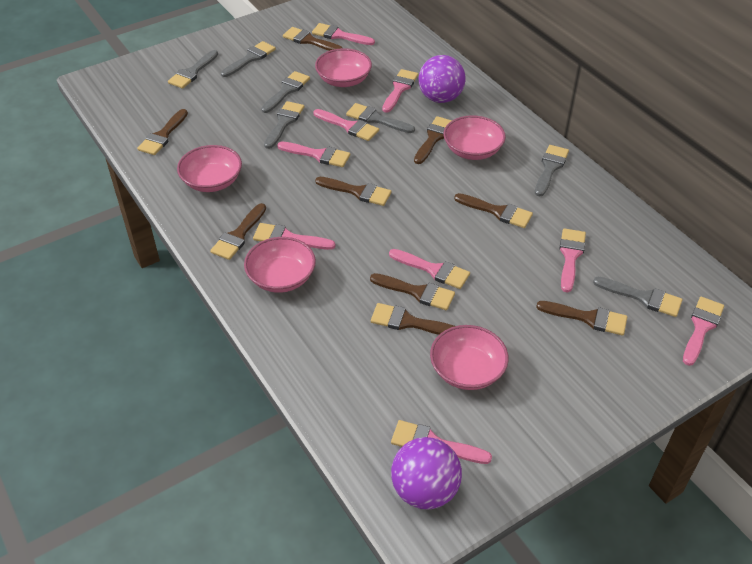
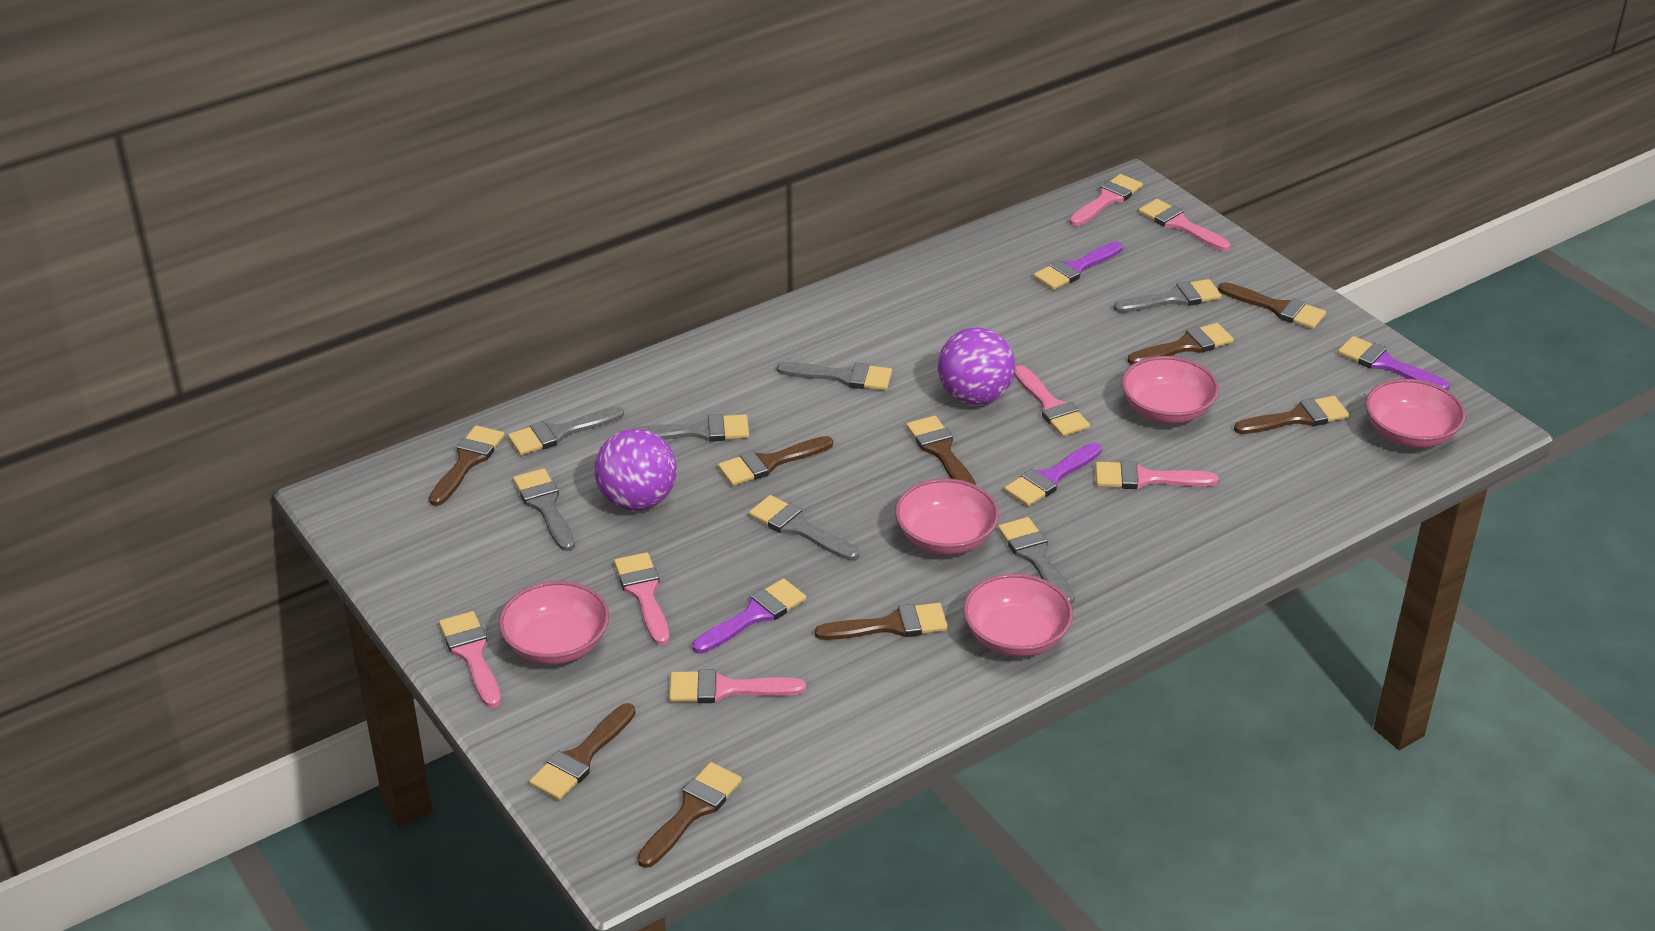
pink brush: 9 -> 7
purple brush: 0 -> 4

